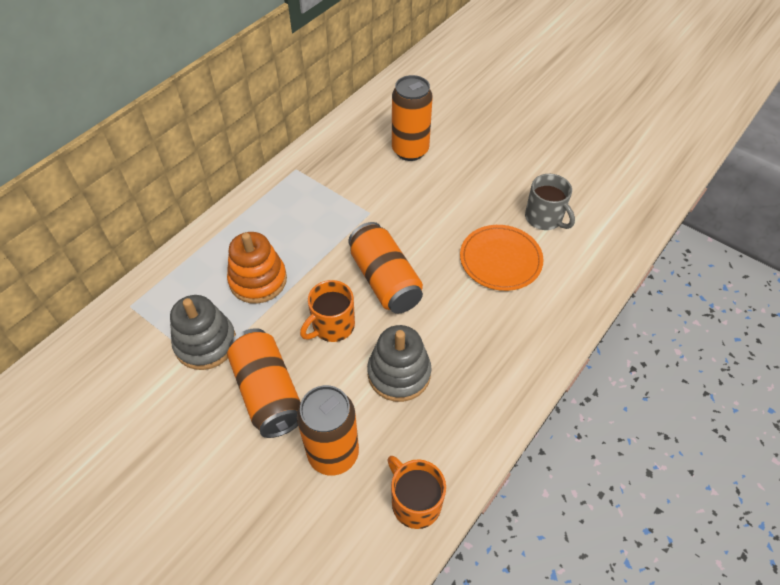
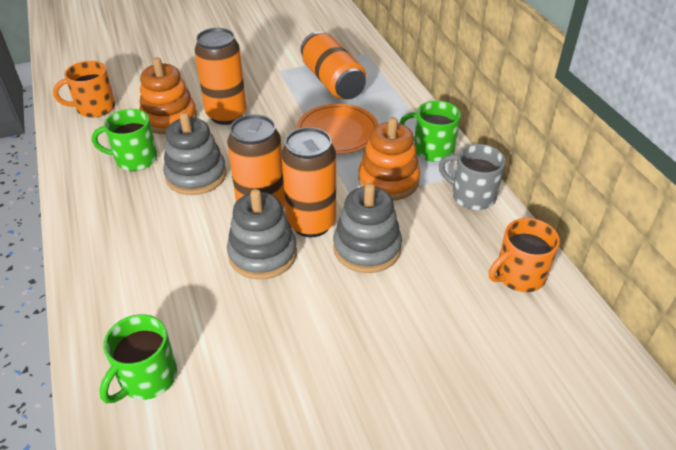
green mug: 0 -> 3
grey stacking toy: 2 -> 3
orange stacking toy: 1 -> 2

